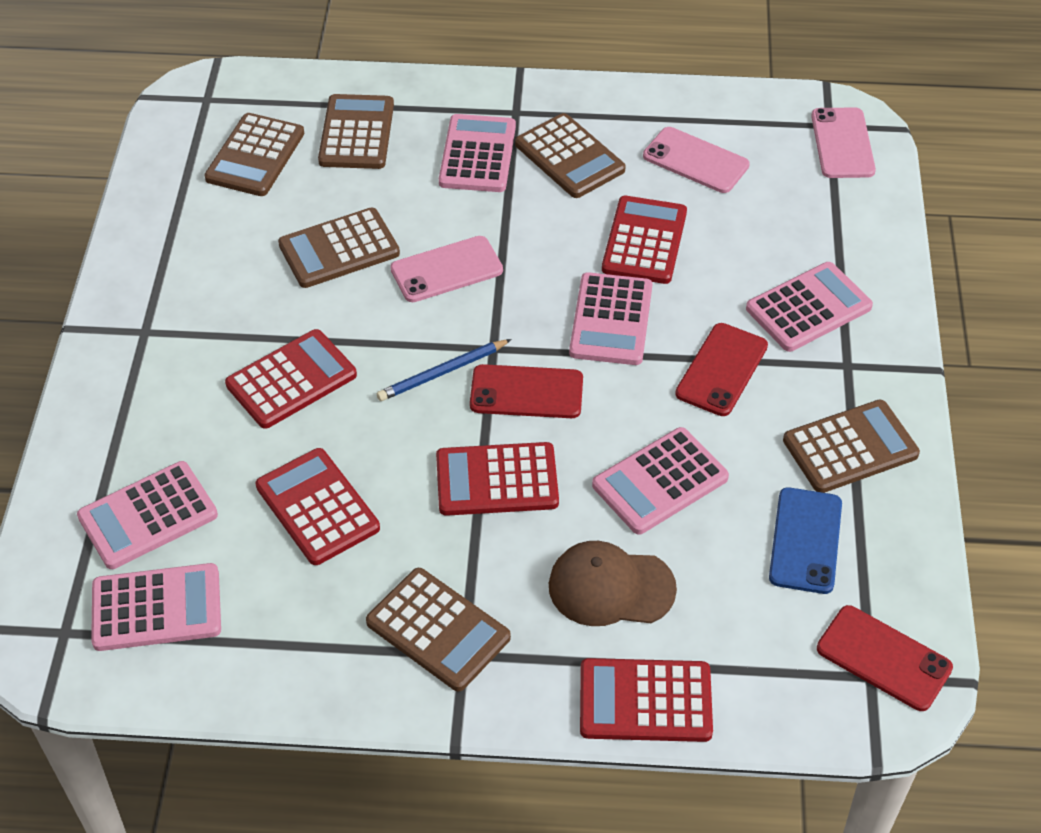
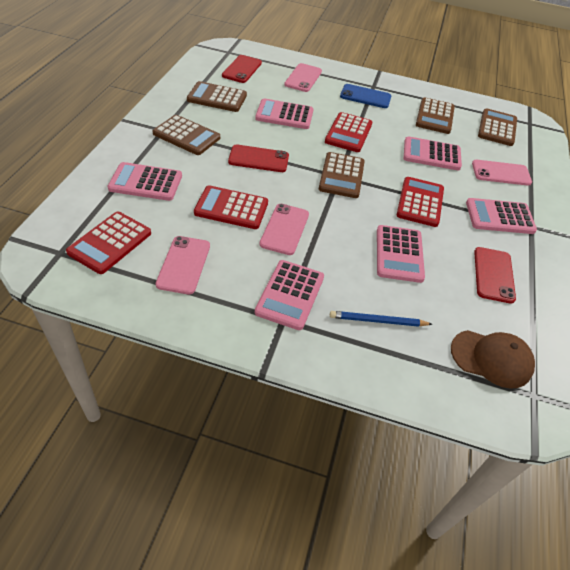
brown calculator: 6 -> 5
pink phone: 3 -> 4
red calculator: 5 -> 4

